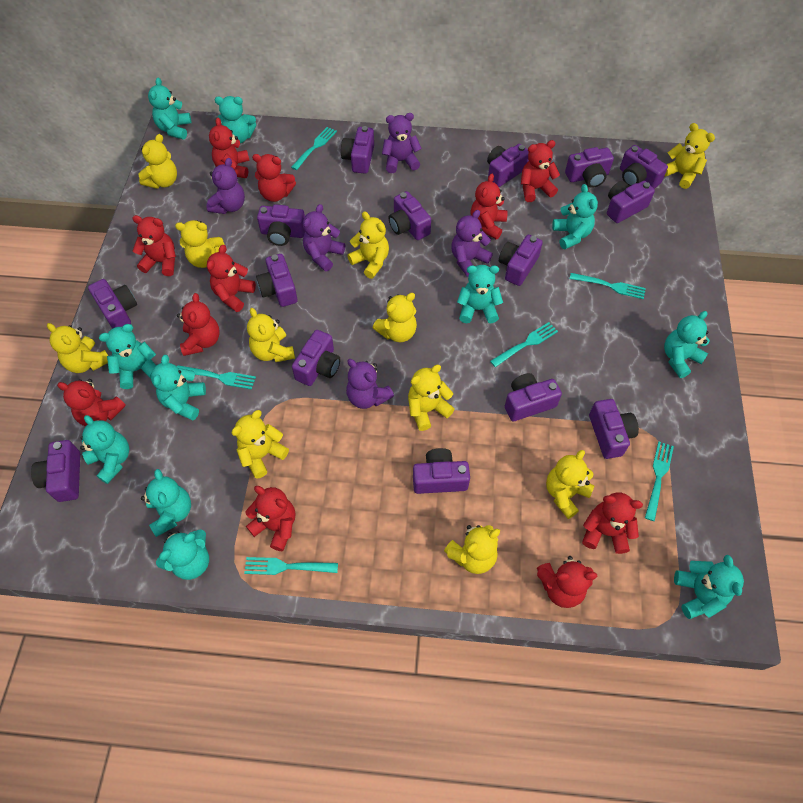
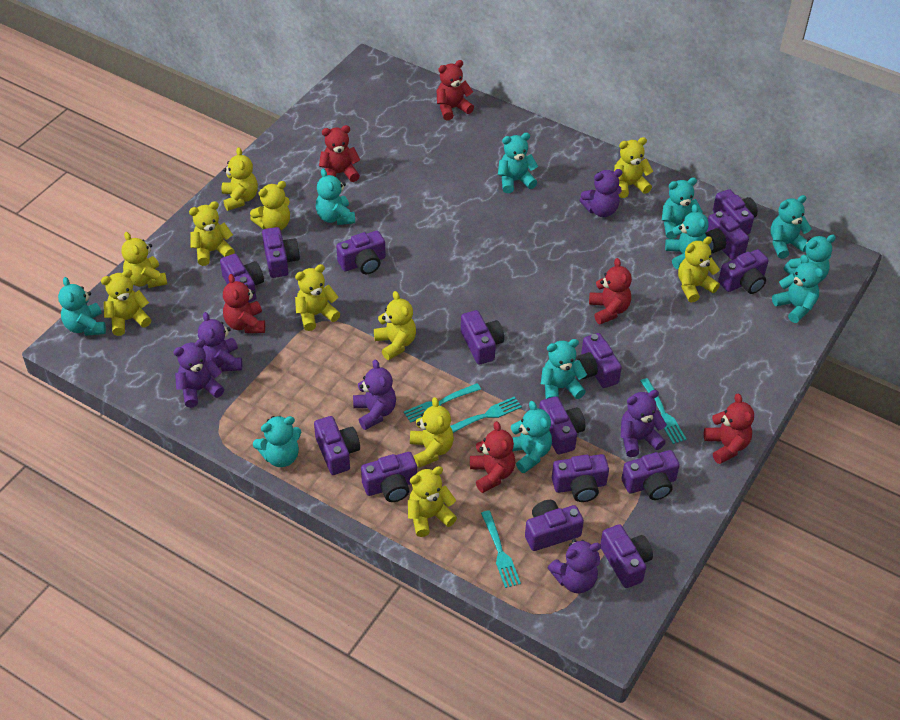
purple teddy bear: 5 -> 6
red teddy bear: 11 -> 6
turquoise fork: 6 -> 4

